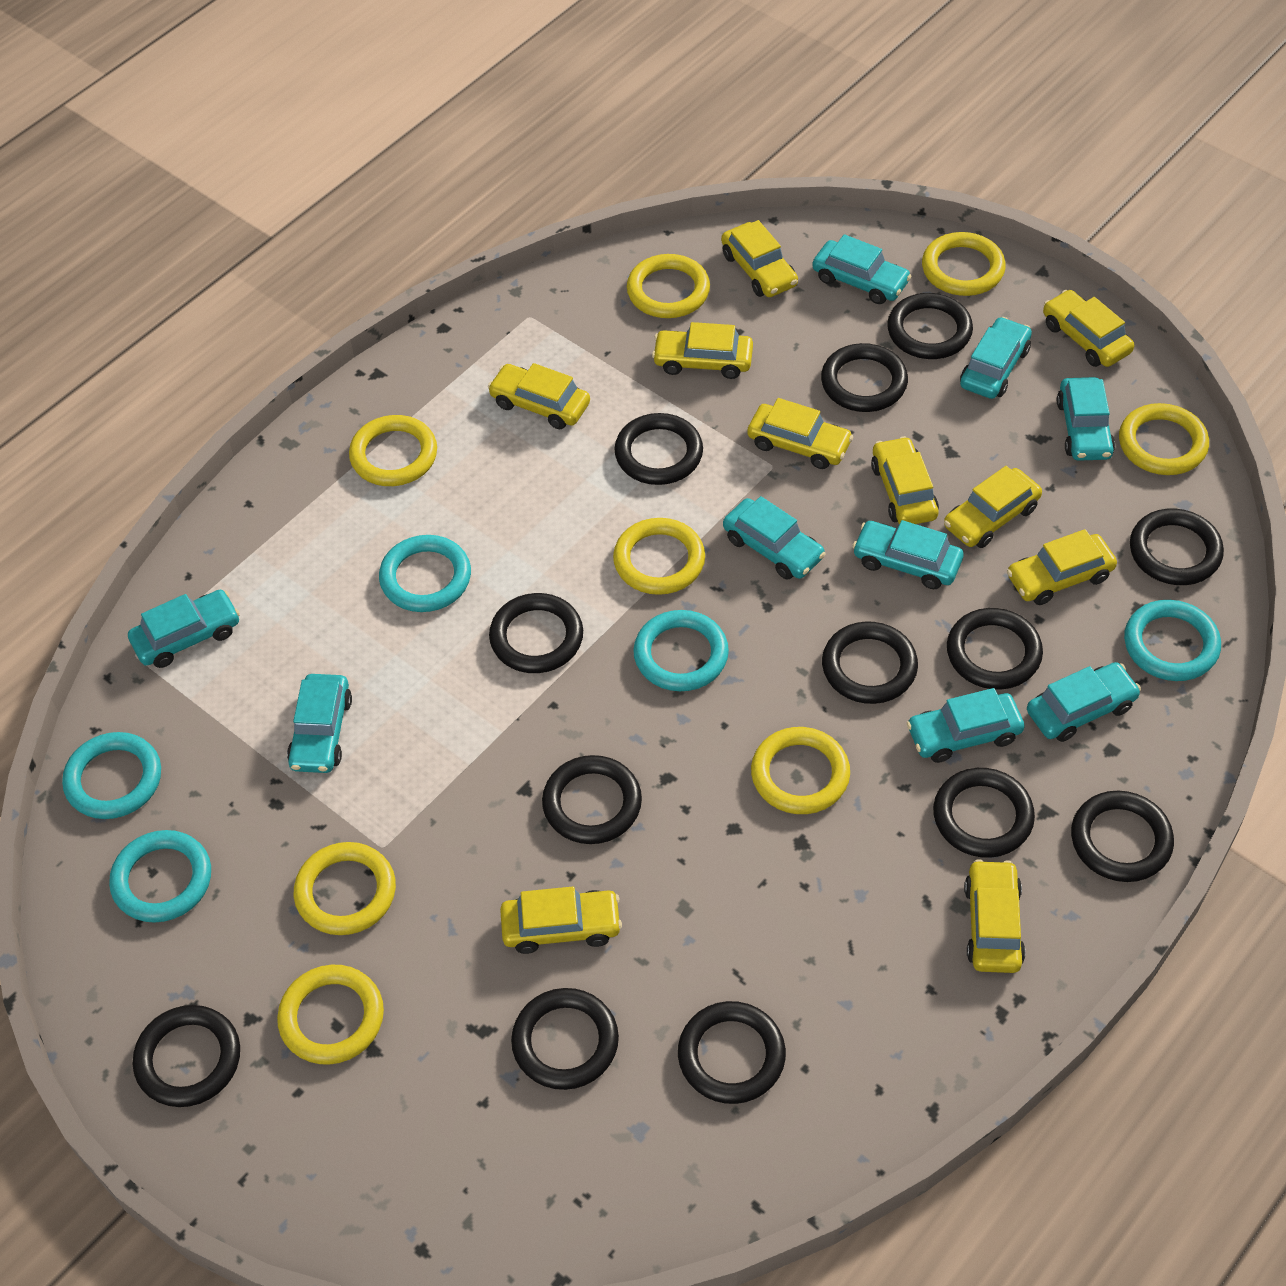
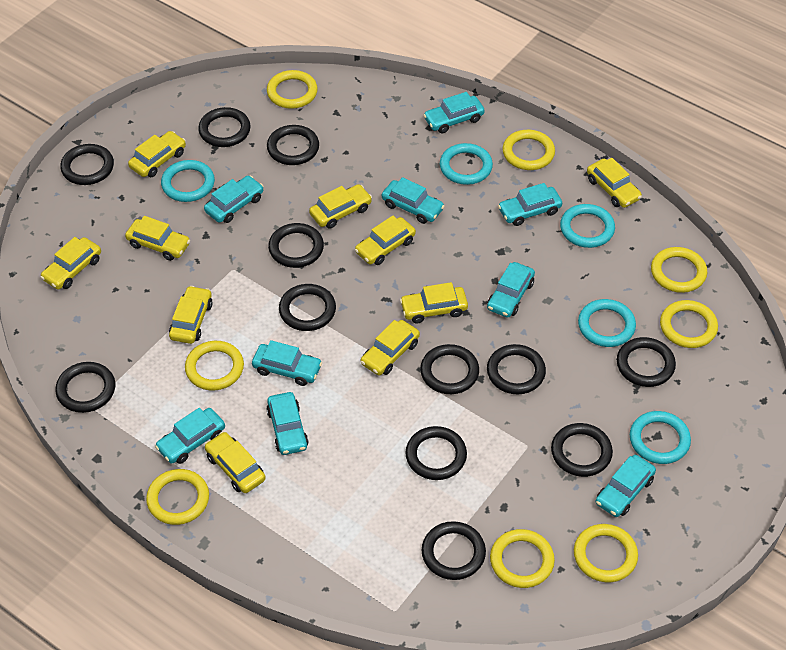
black ring: 13 -> 12

